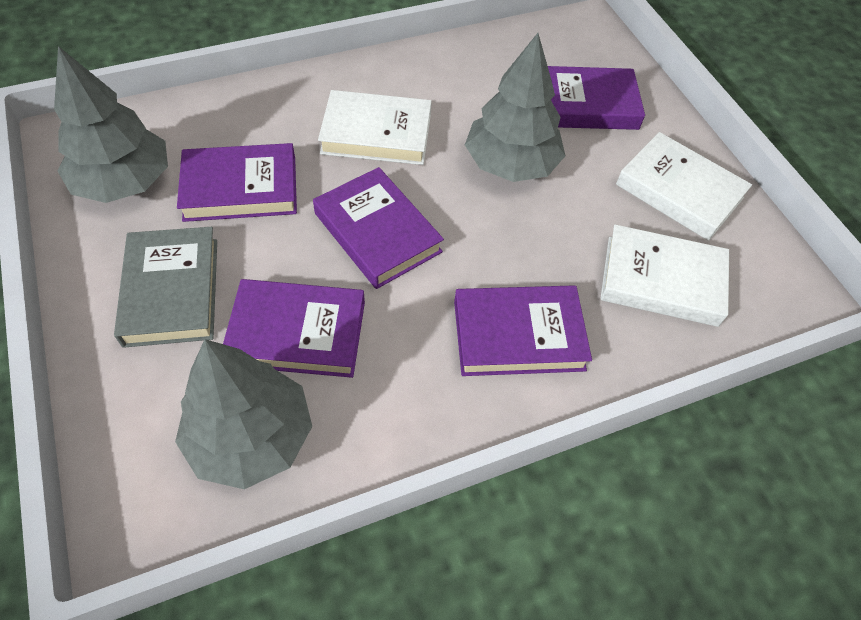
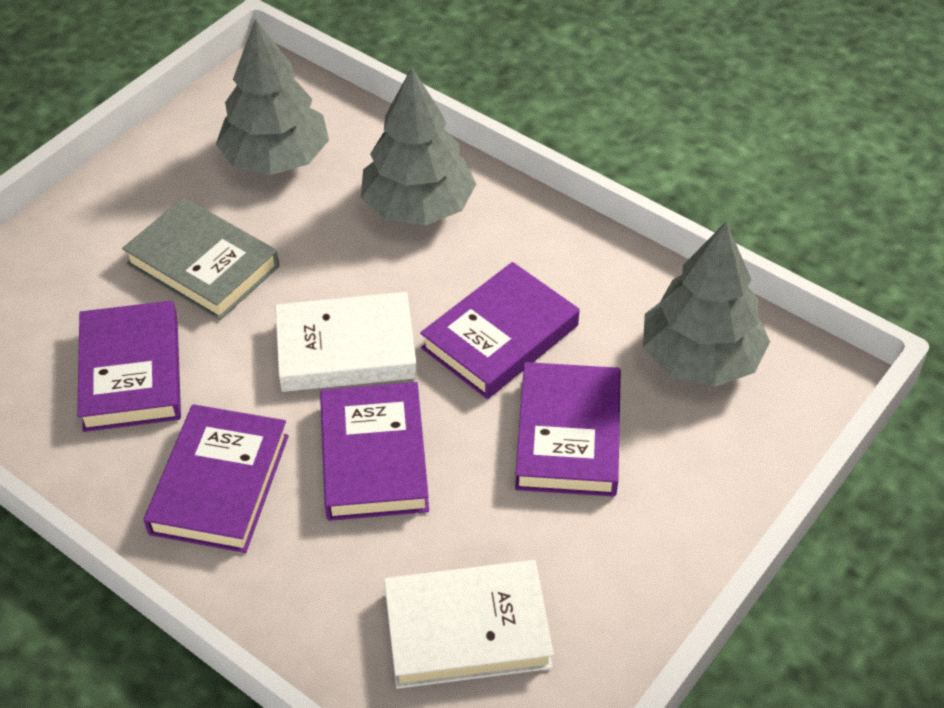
white book: 3 -> 2

